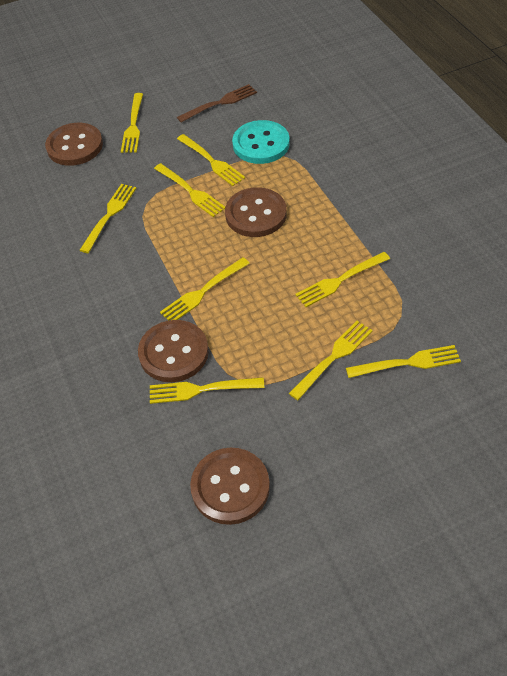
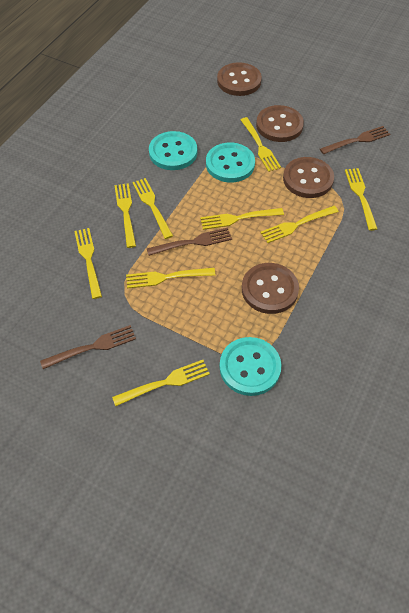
brown fork: 1 -> 3
turquoise button: 1 -> 3

